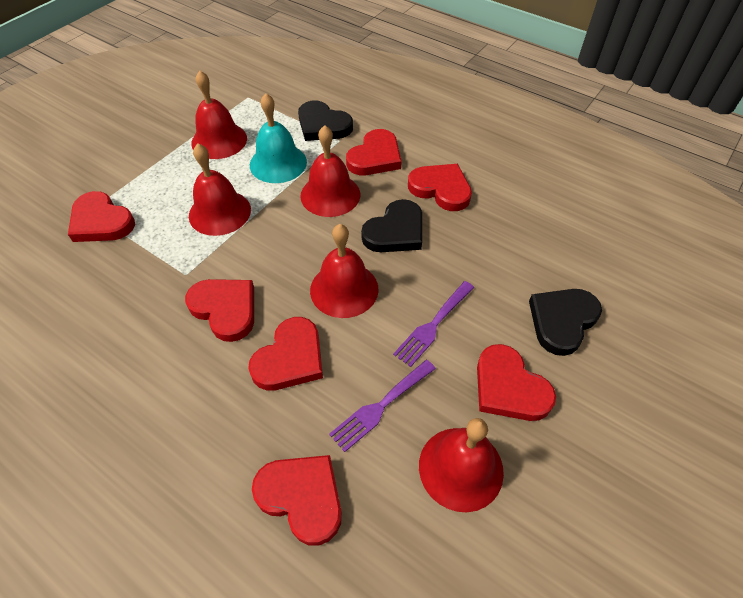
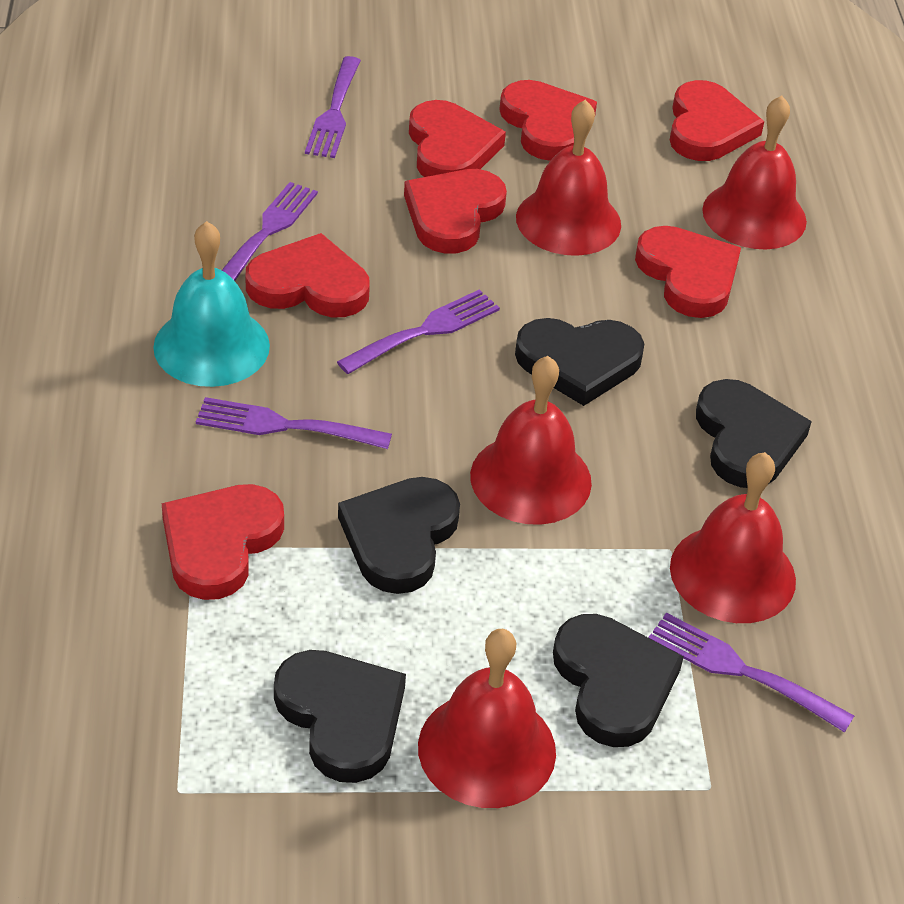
black heart: 3 -> 5
purple fork: 2 -> 5

